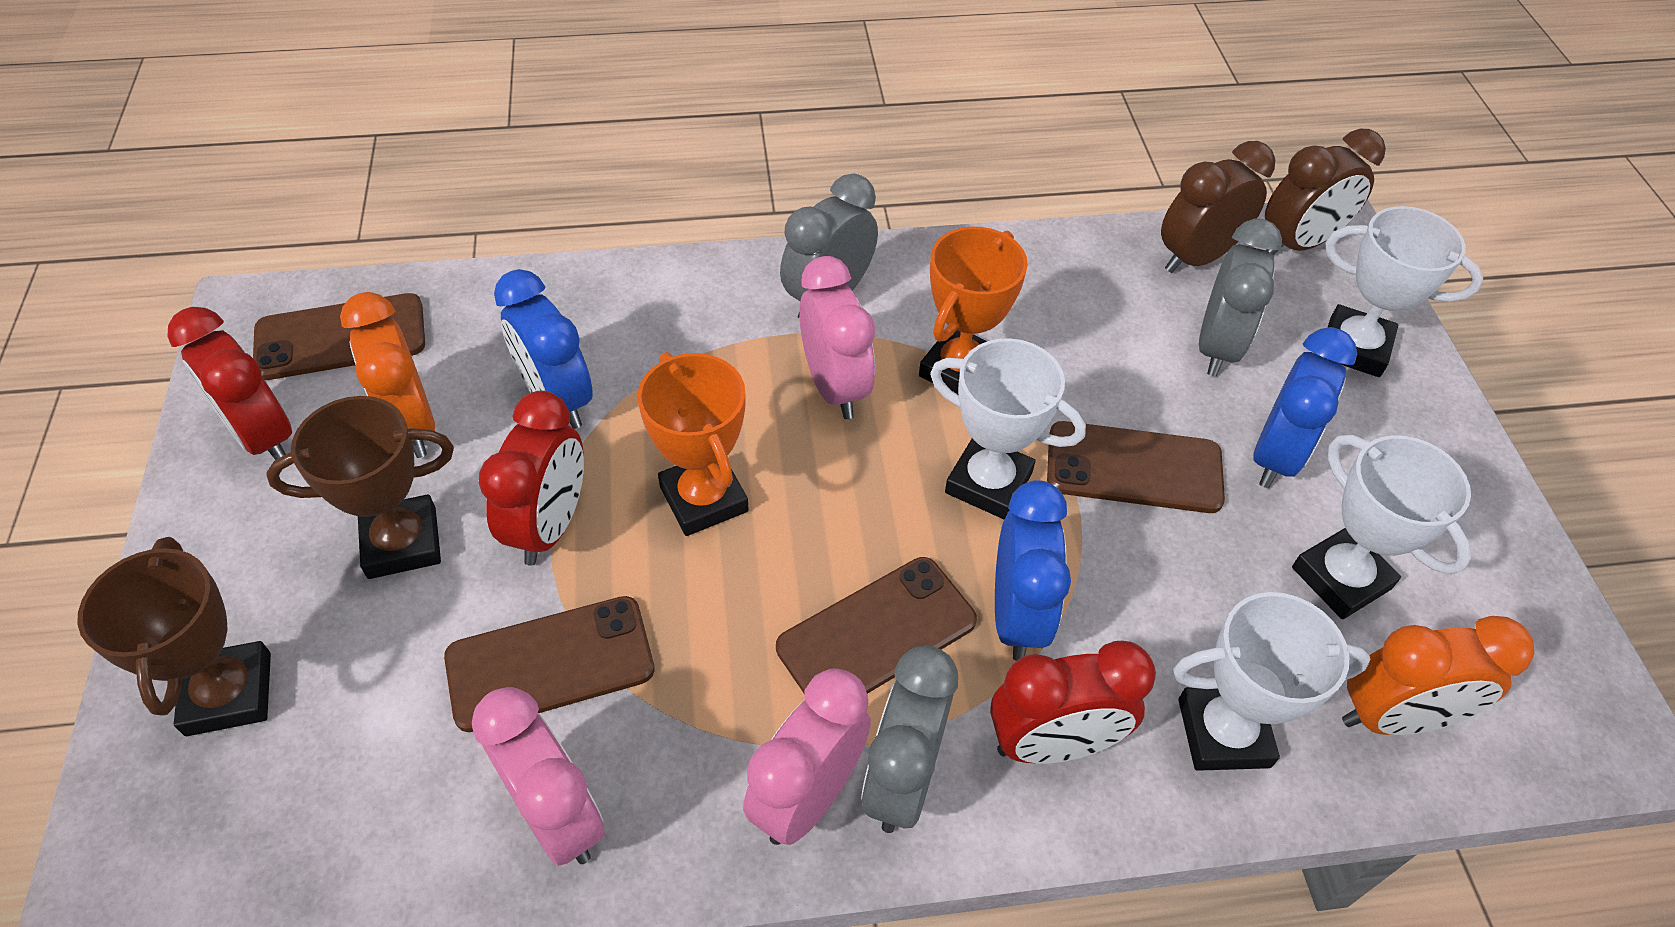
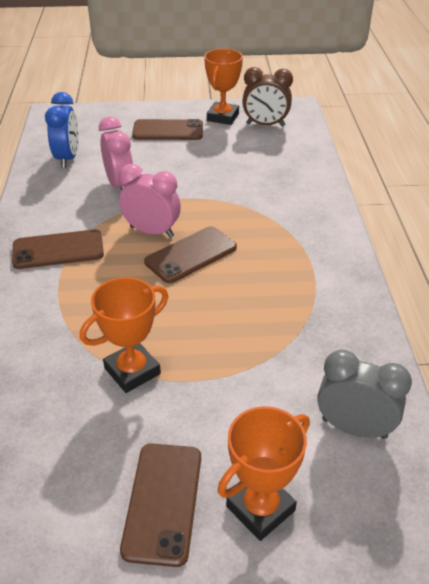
blue clock: 3 -> 1
brown clock: 2 -> 1
brown trophy: 2 -> 0
grey clock: 3 -> 1
orange clock: 2 -> 0
orange trophy: 2 -> 3
pink clock: 3 -> 2
red clock: 3 -> 0
white trophy: 4 -> 0

